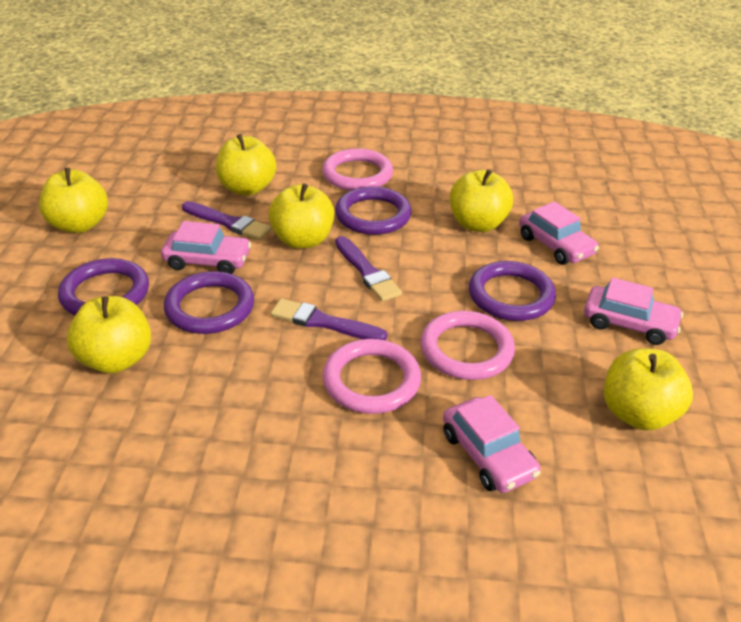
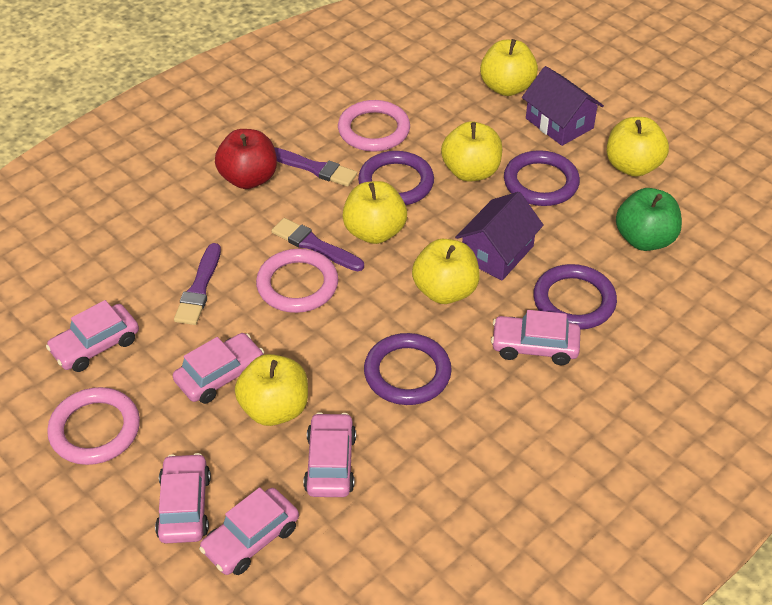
green apple: 0 -> 1
pink car: 4 -> 6
purple house: 0 -> 2
red apple: 0 -> 1

